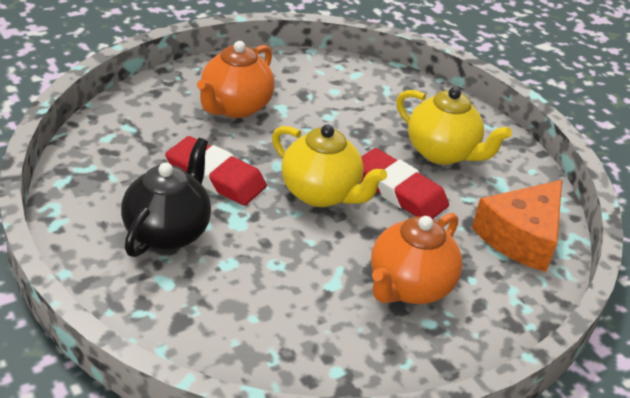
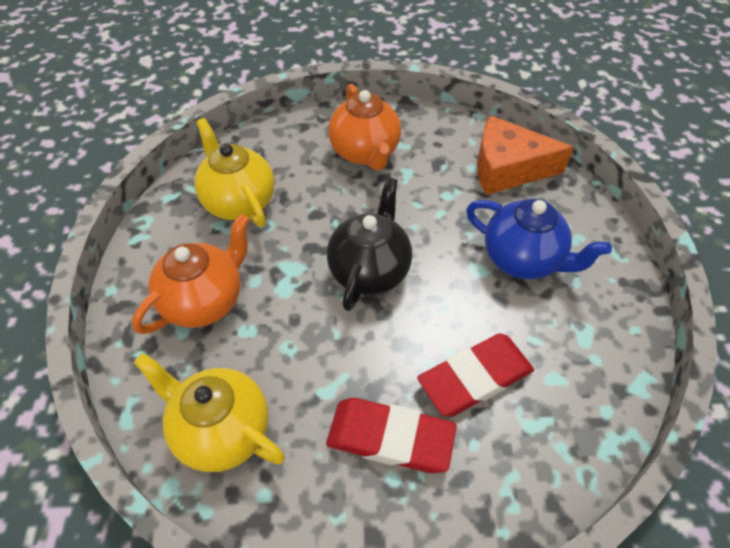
blue teapot: 0 -> 1

